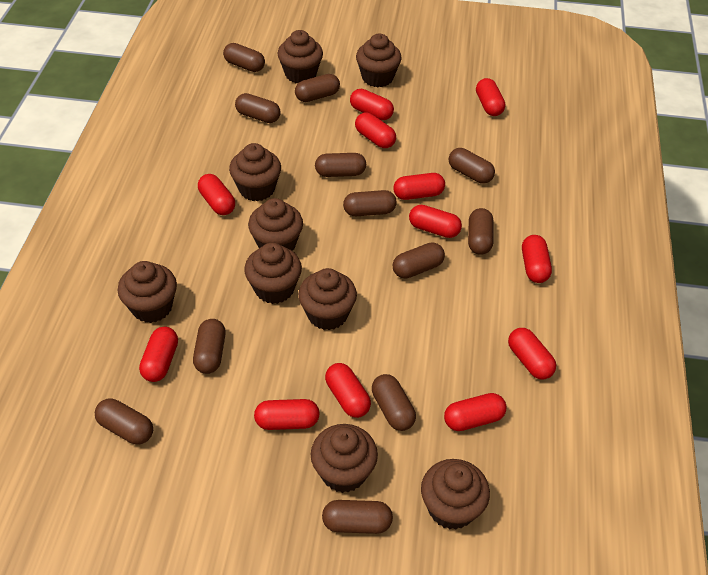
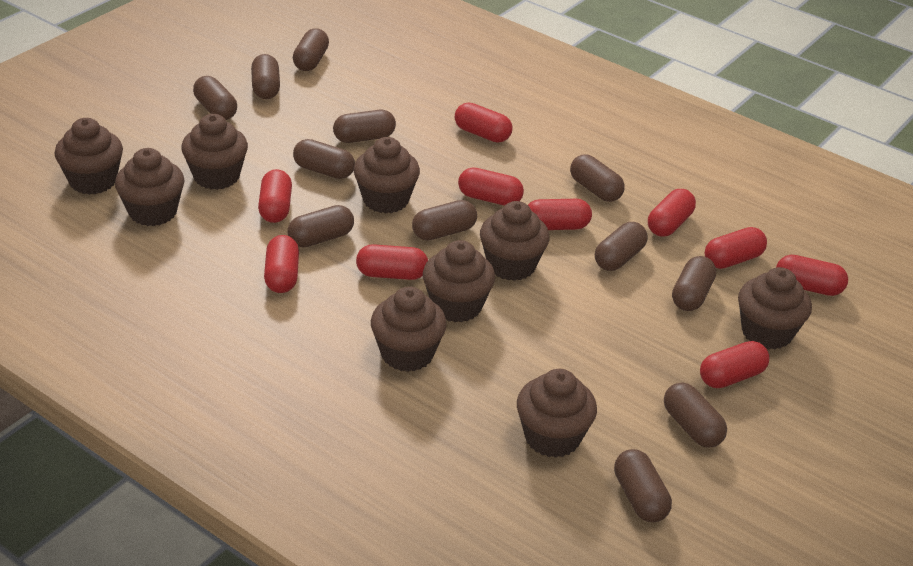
red capsule: 12 -> 10

